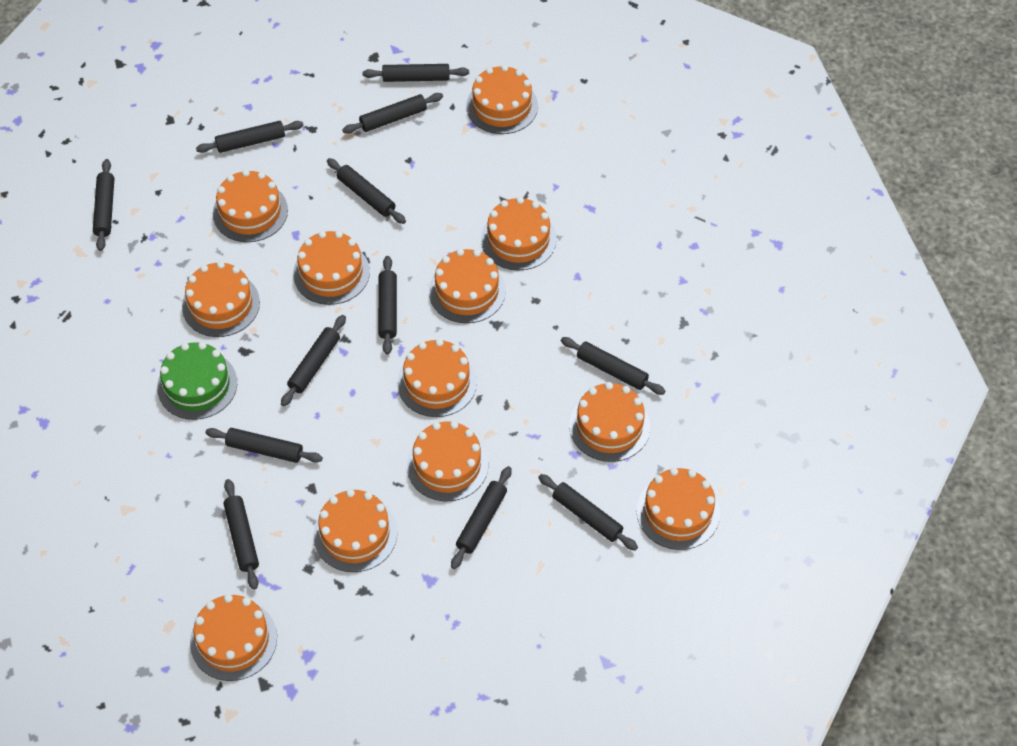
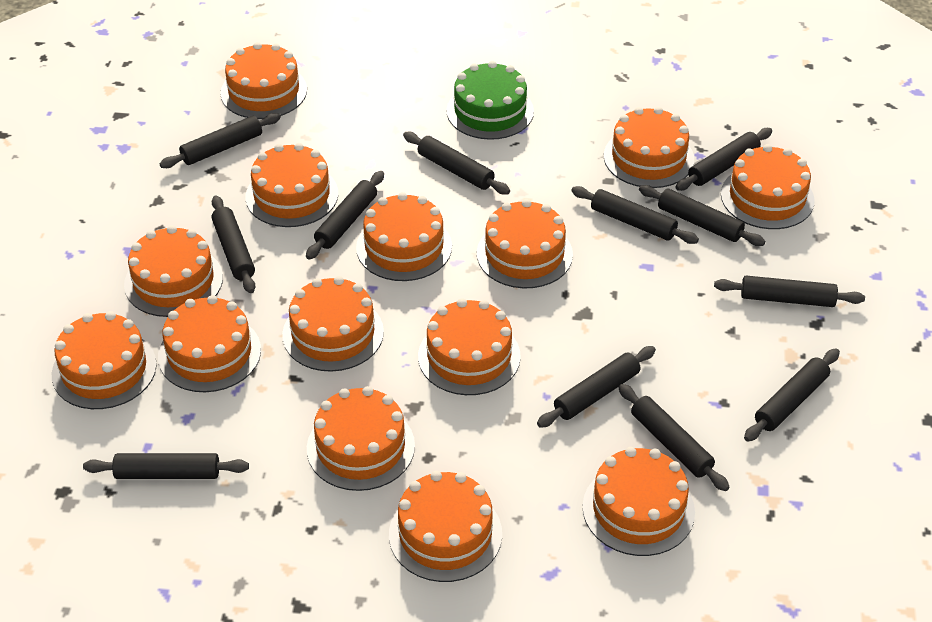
orange cake: 12 -> 14

